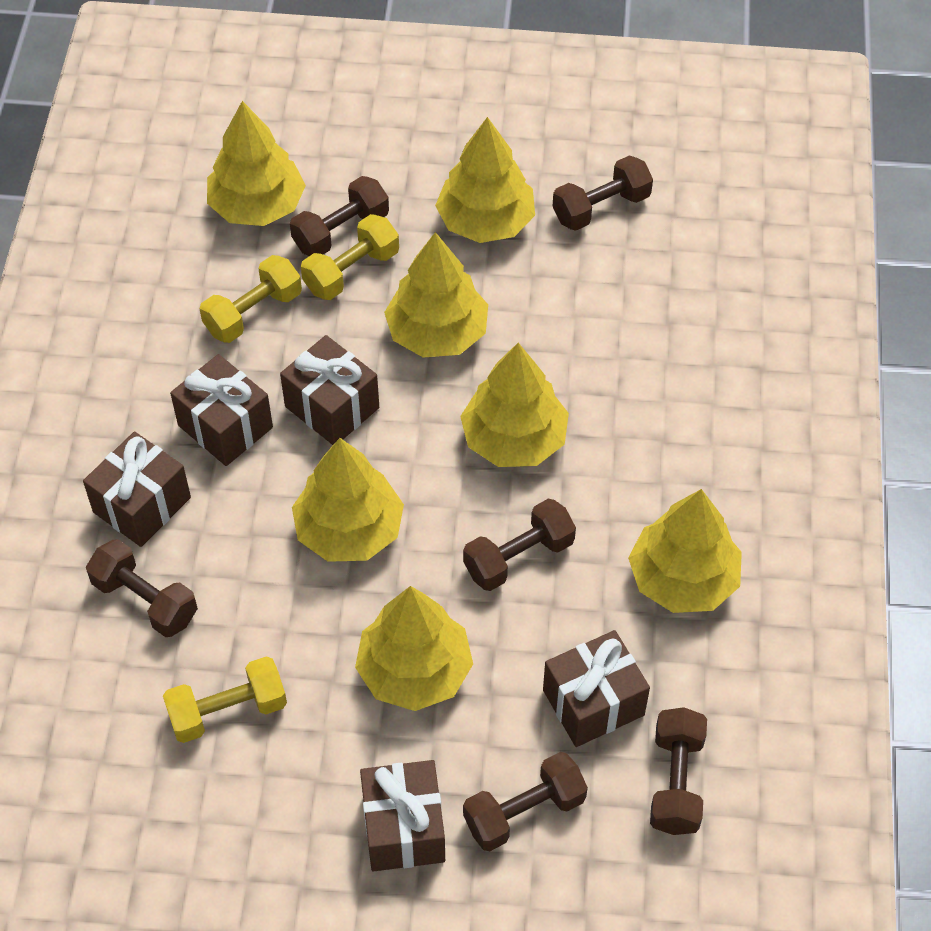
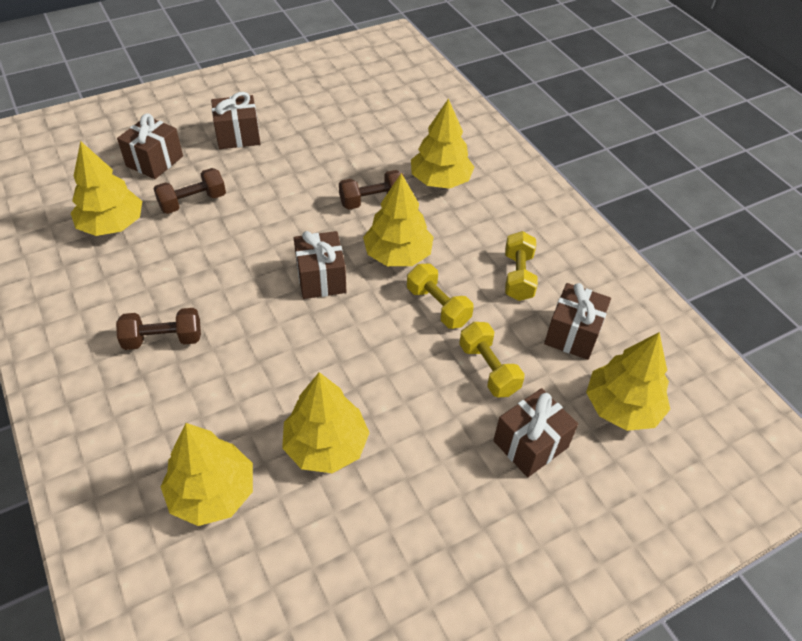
brown dumbbell: 6 -> 3
yellow tree: 7 -> 6

